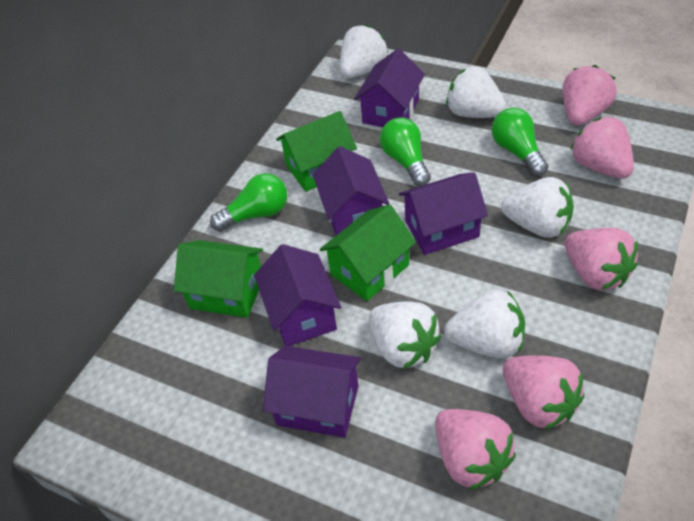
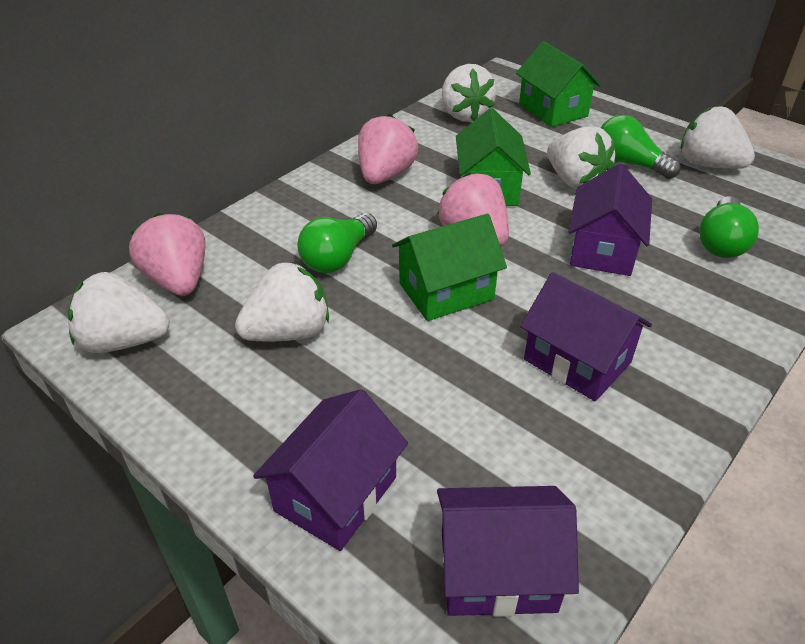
pink strawberry: 5 -> 3
purple house: 5 -> 4

